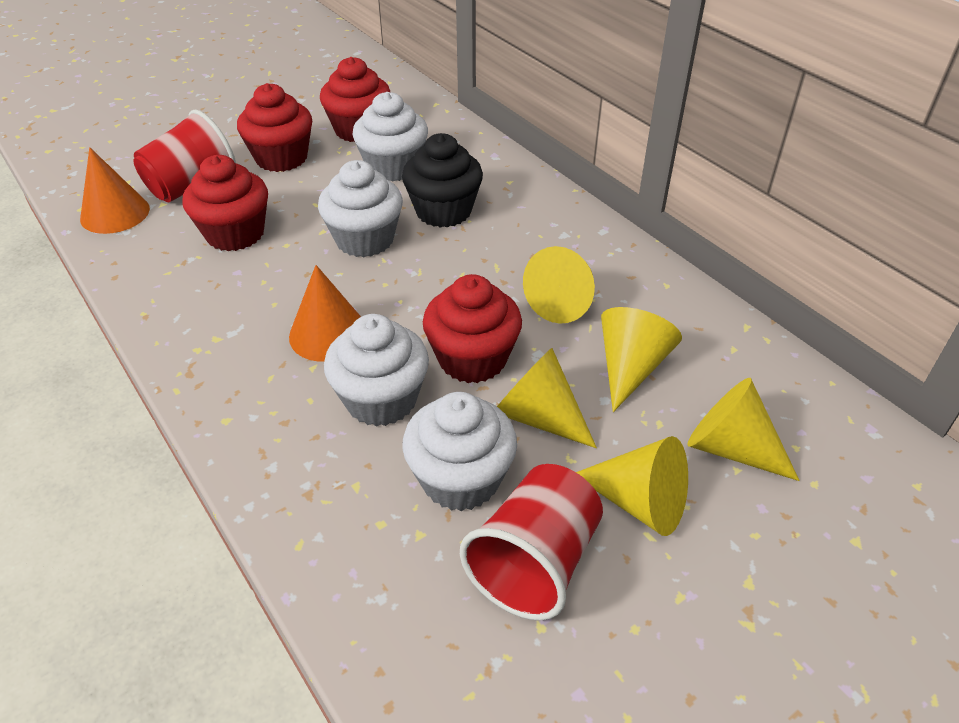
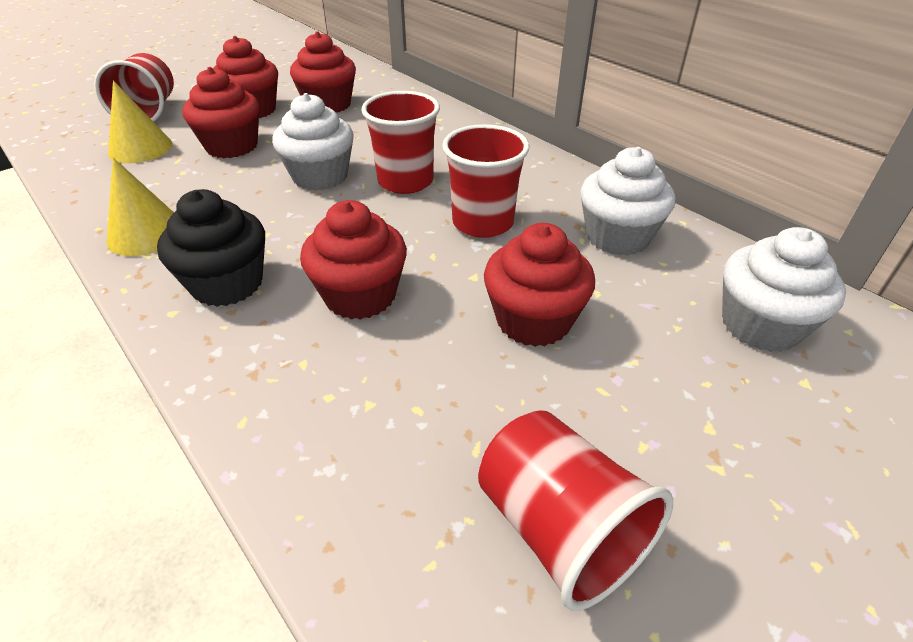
orange cone: 2 -> 0
red cup: 2 -> 4
red cupcake: 4 -> 5
white cupcake: 4 -> 3
yellow cone: 5 -> 2

